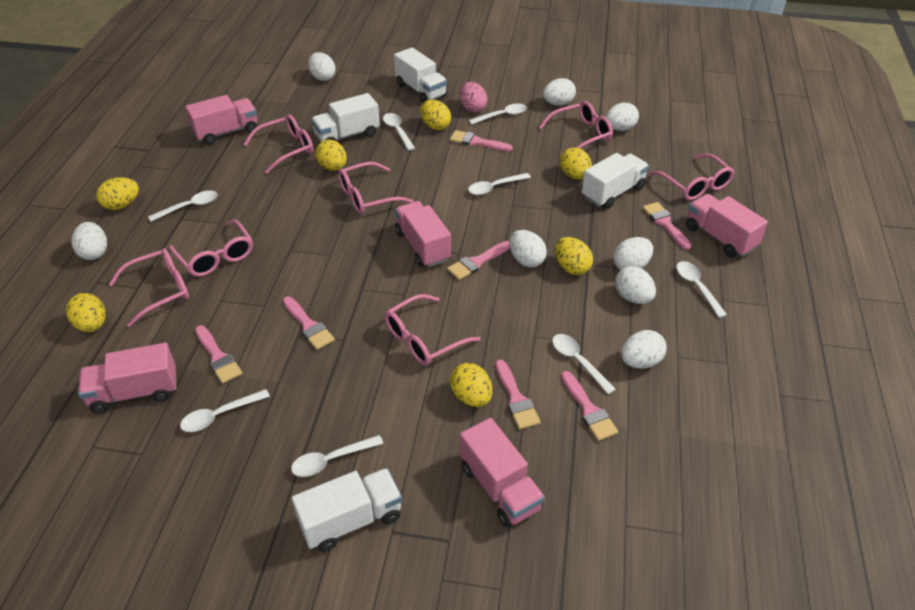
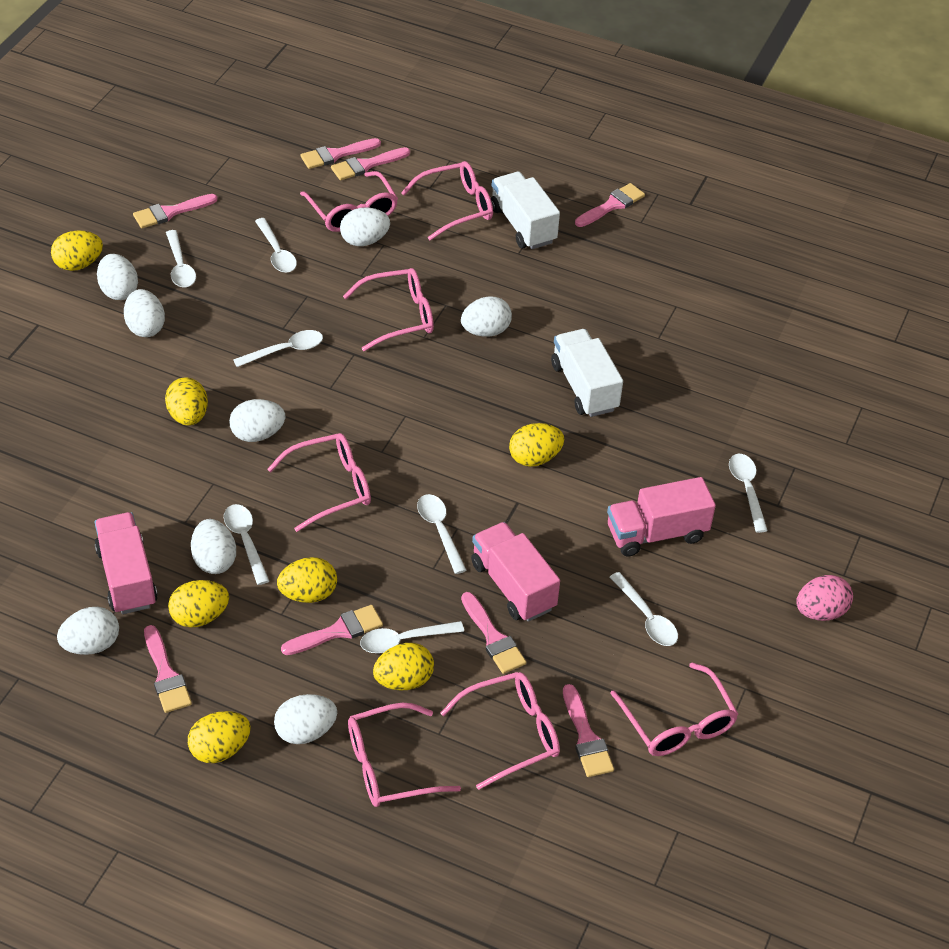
pink brush: 7 -> 8
pink truck: 5 -> 3
white truck: 4 -> 2

